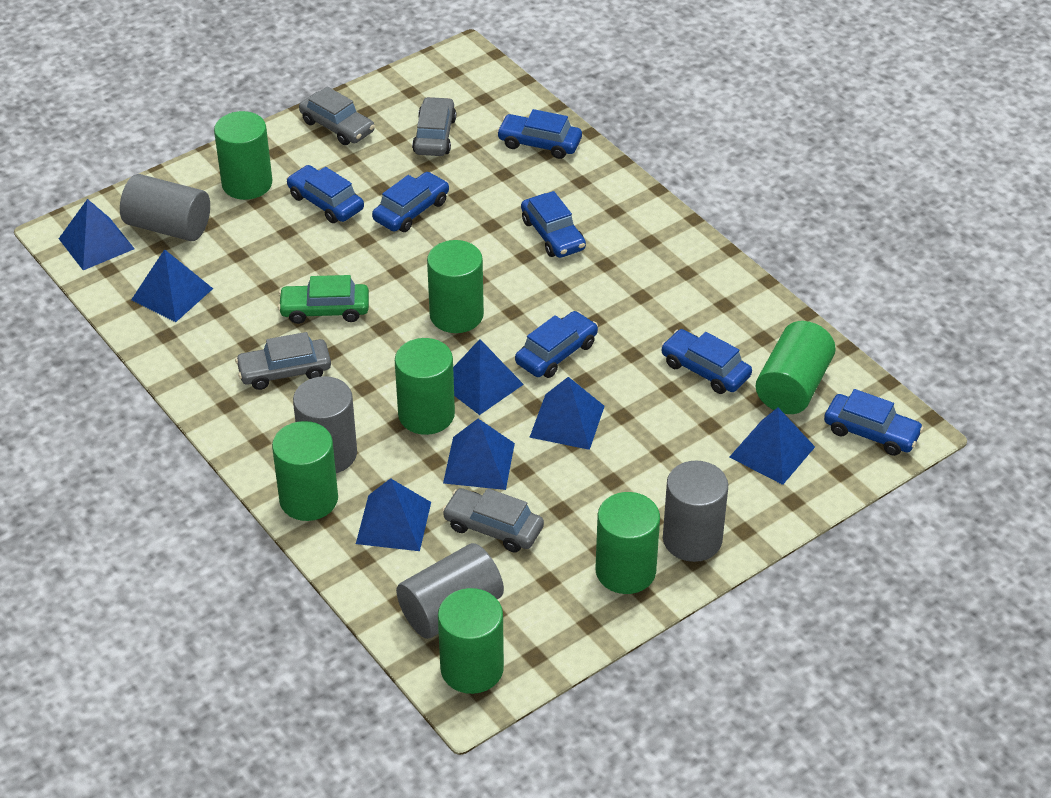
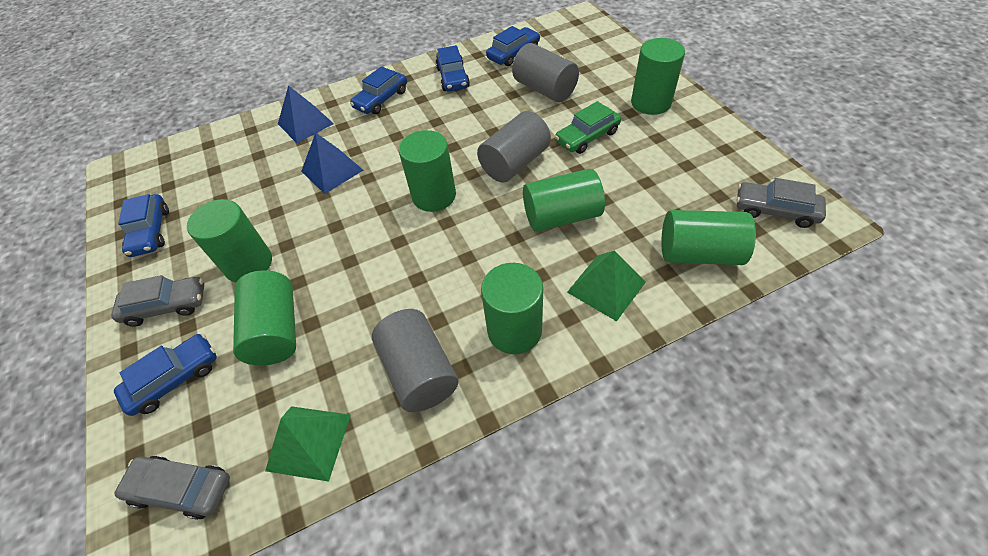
blue car: 7 -> 5
blue pyramid: 7 -> 2
green pyramid: 0 -> 2
grey car: 4 -> 3
grey cylinder: 4 -> 3

